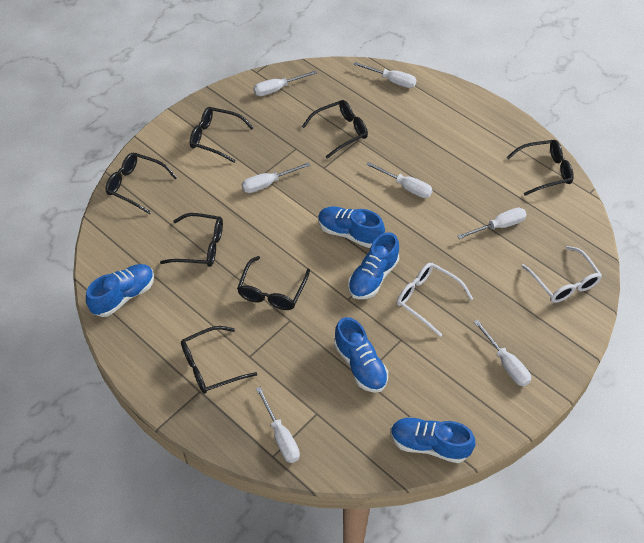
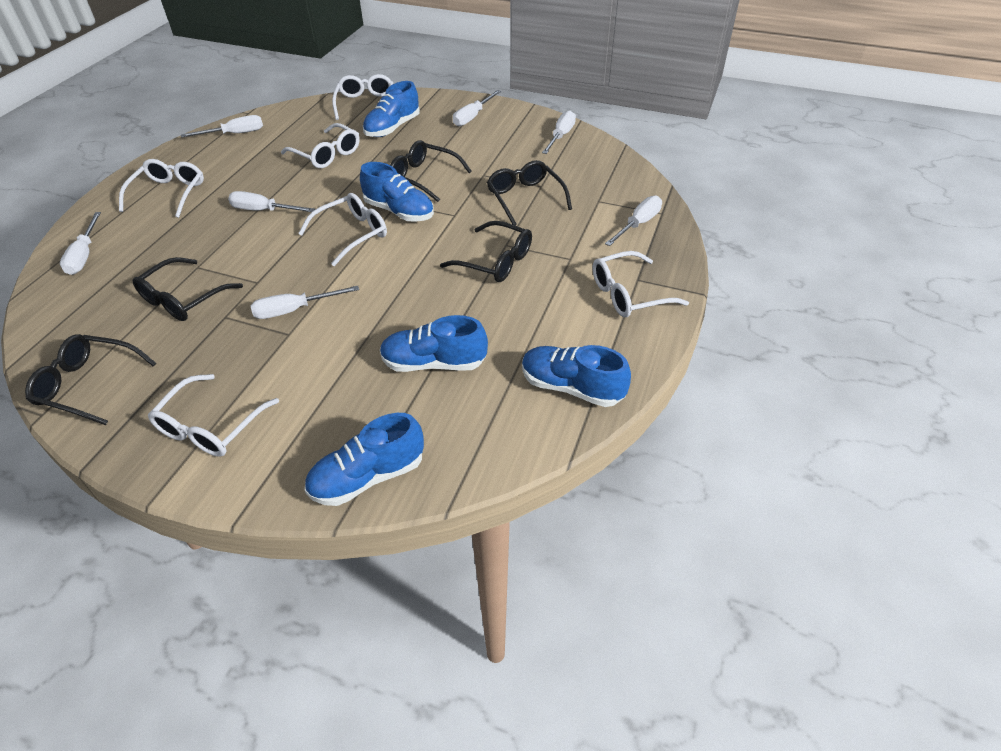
black glasses: 7 -> 5
white glasses: 2 -> 6

